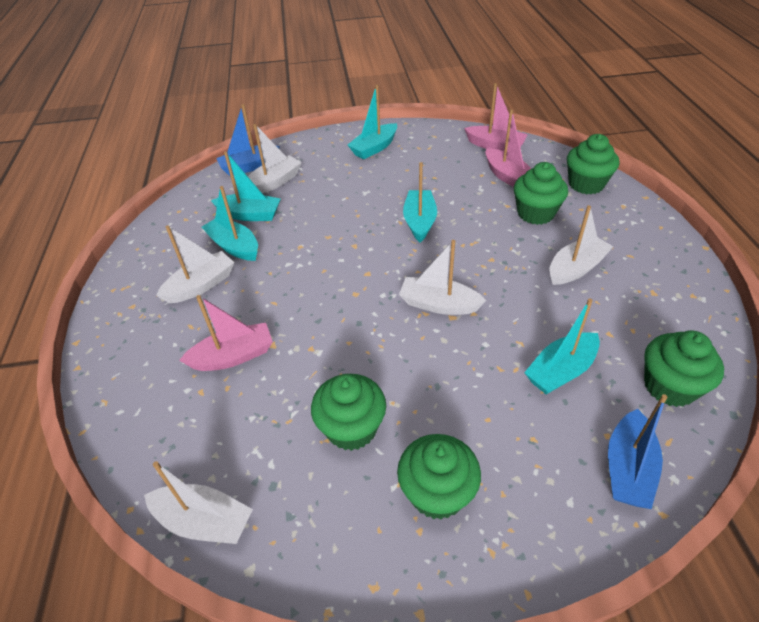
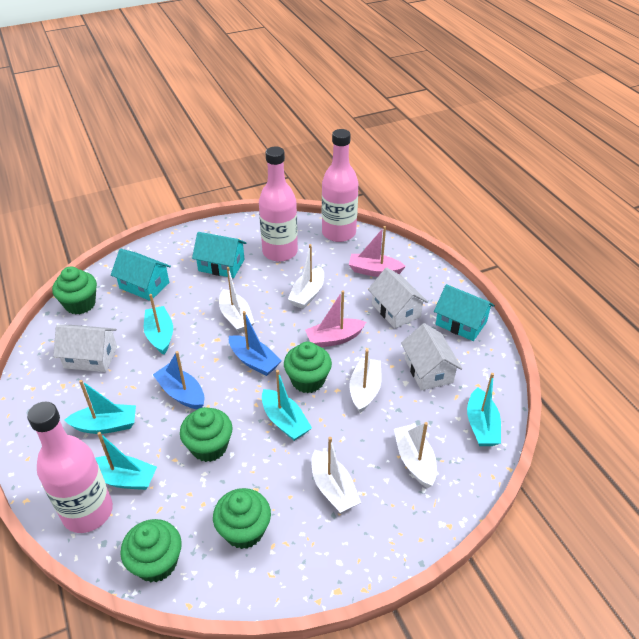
pink boat: 3 -> 2
pink bottle: 0 -> 3
turquoise house: 0 -> 3
white house: 0 -> 3

